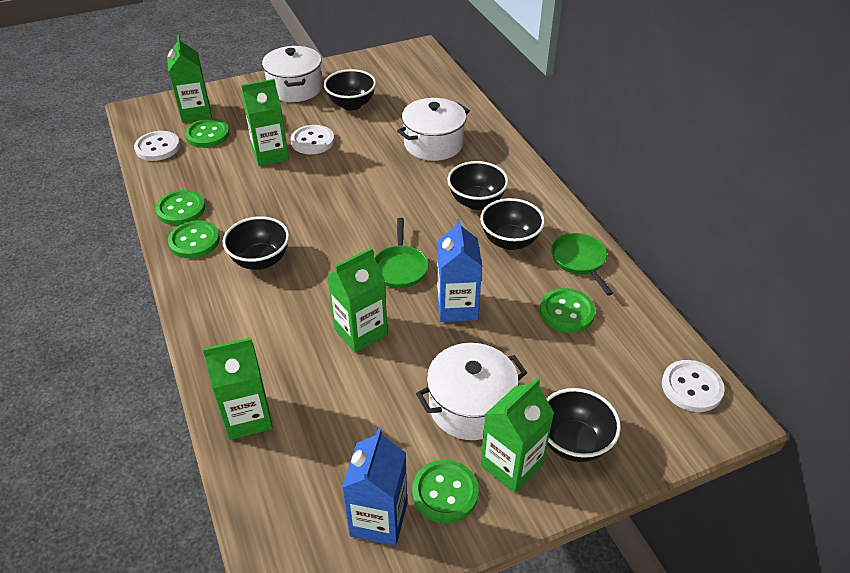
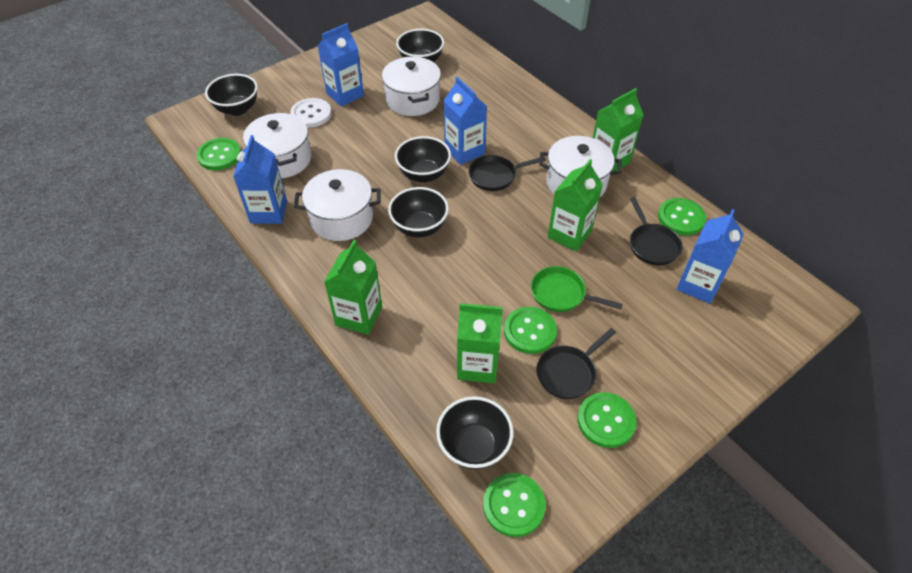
black pan: 0 -> 3
blue carton: 2 -> 4
green carton: 5 -> 4
green pan: 2 -> 1
white button: 3 -> 1
white pot: 3 -> 4

